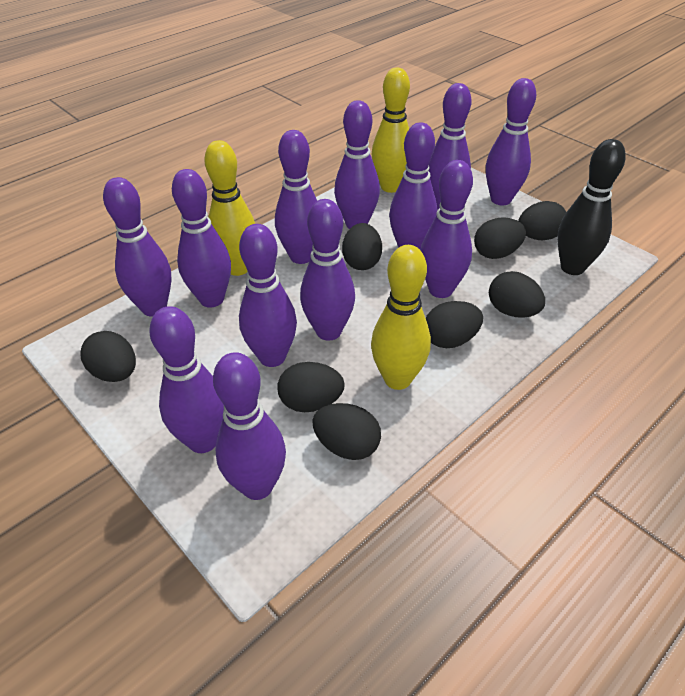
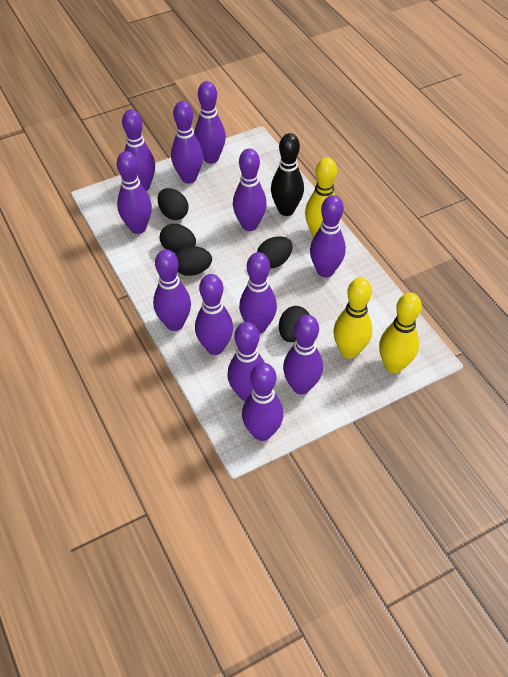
black egg: 8 -> 5

